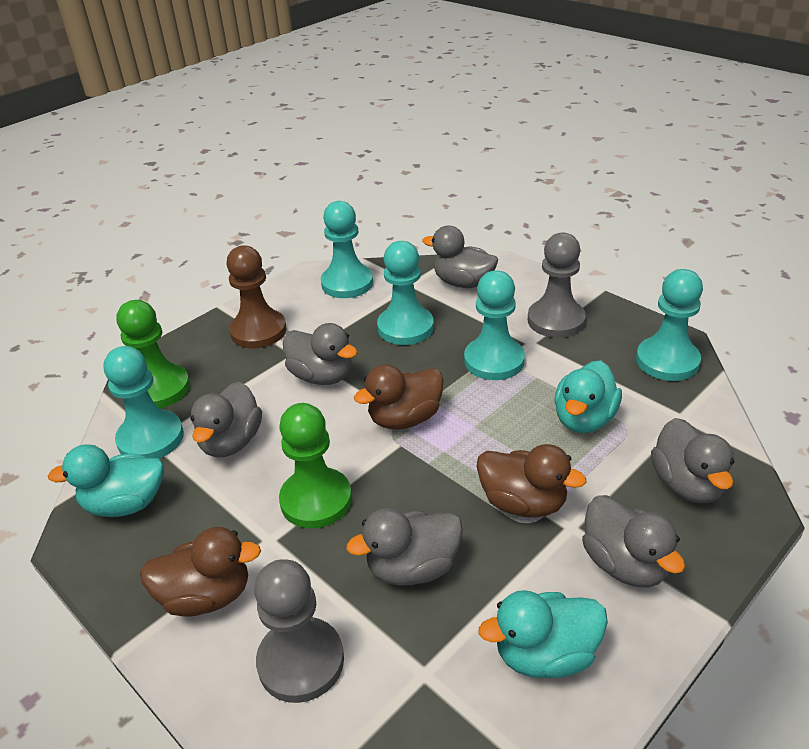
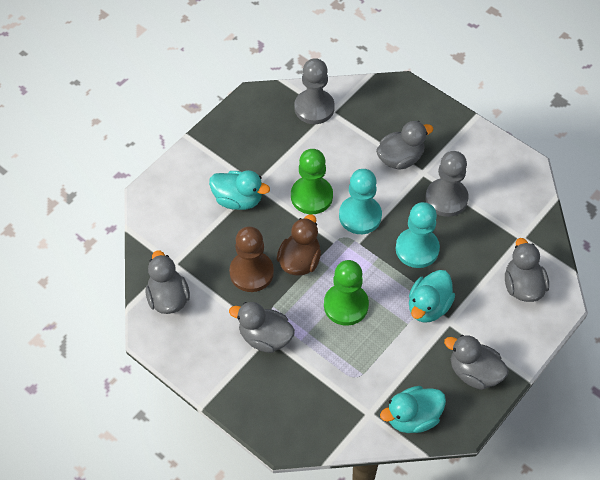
brown duck: 3 -> 1
grey duck: 6 -> 5
turquoise pawn: 5 -> 2

